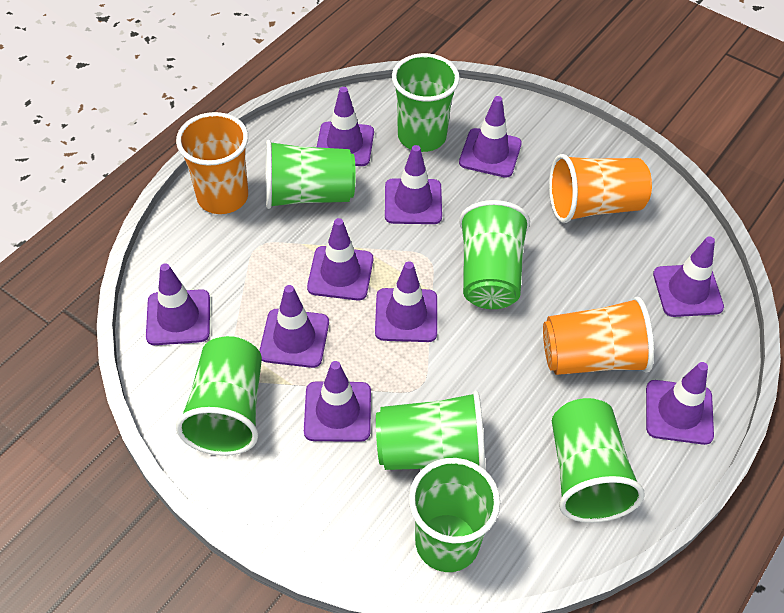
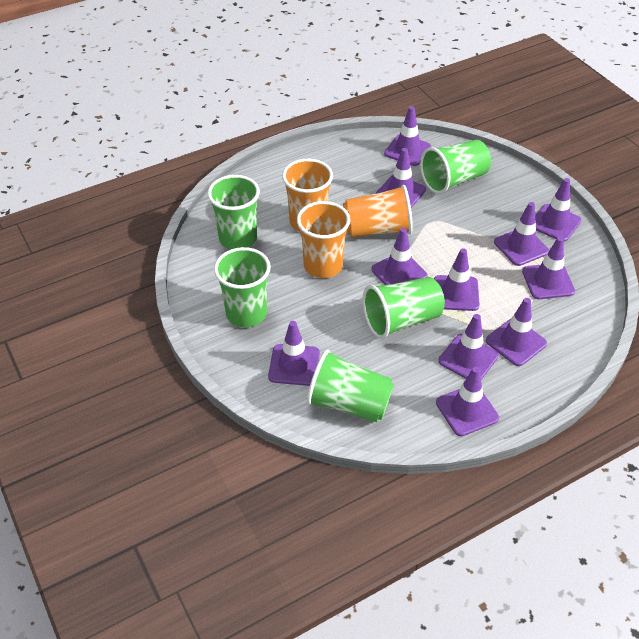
green cup: 7 -> 5
purple traffic cone: 10 -> 11

